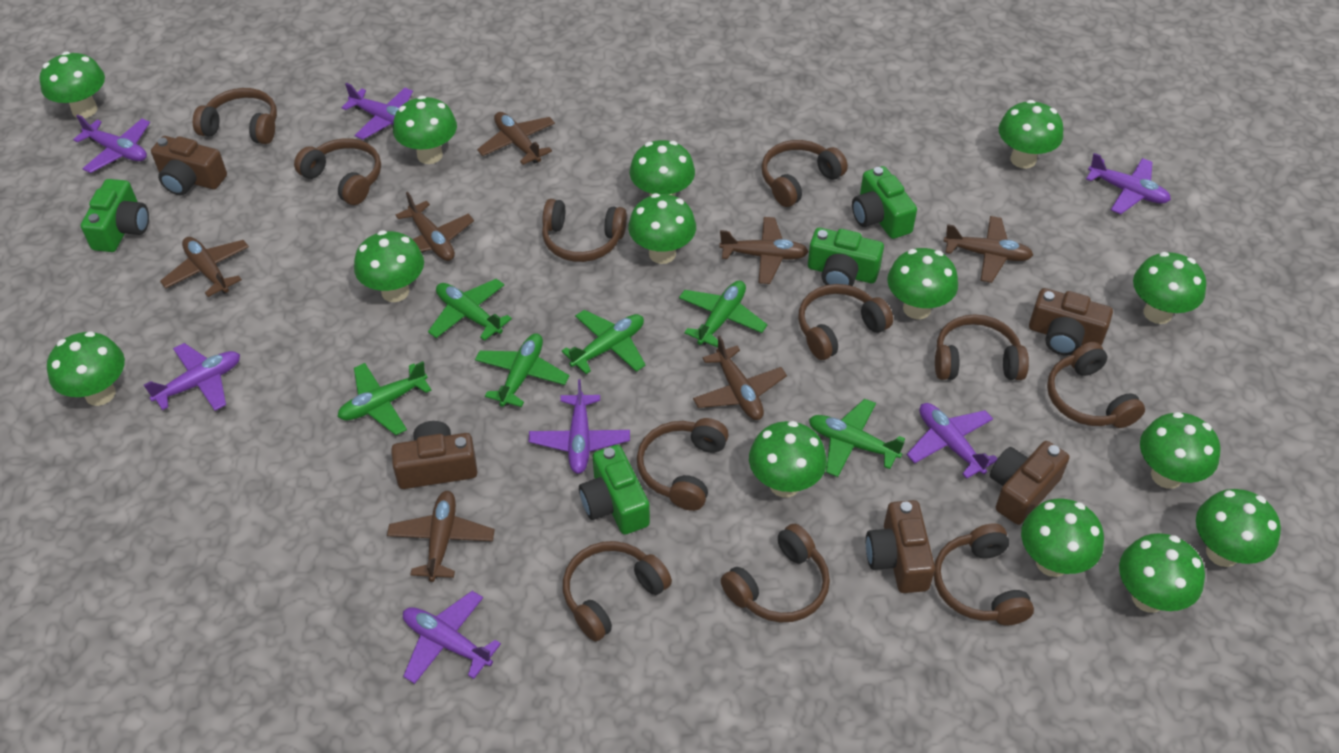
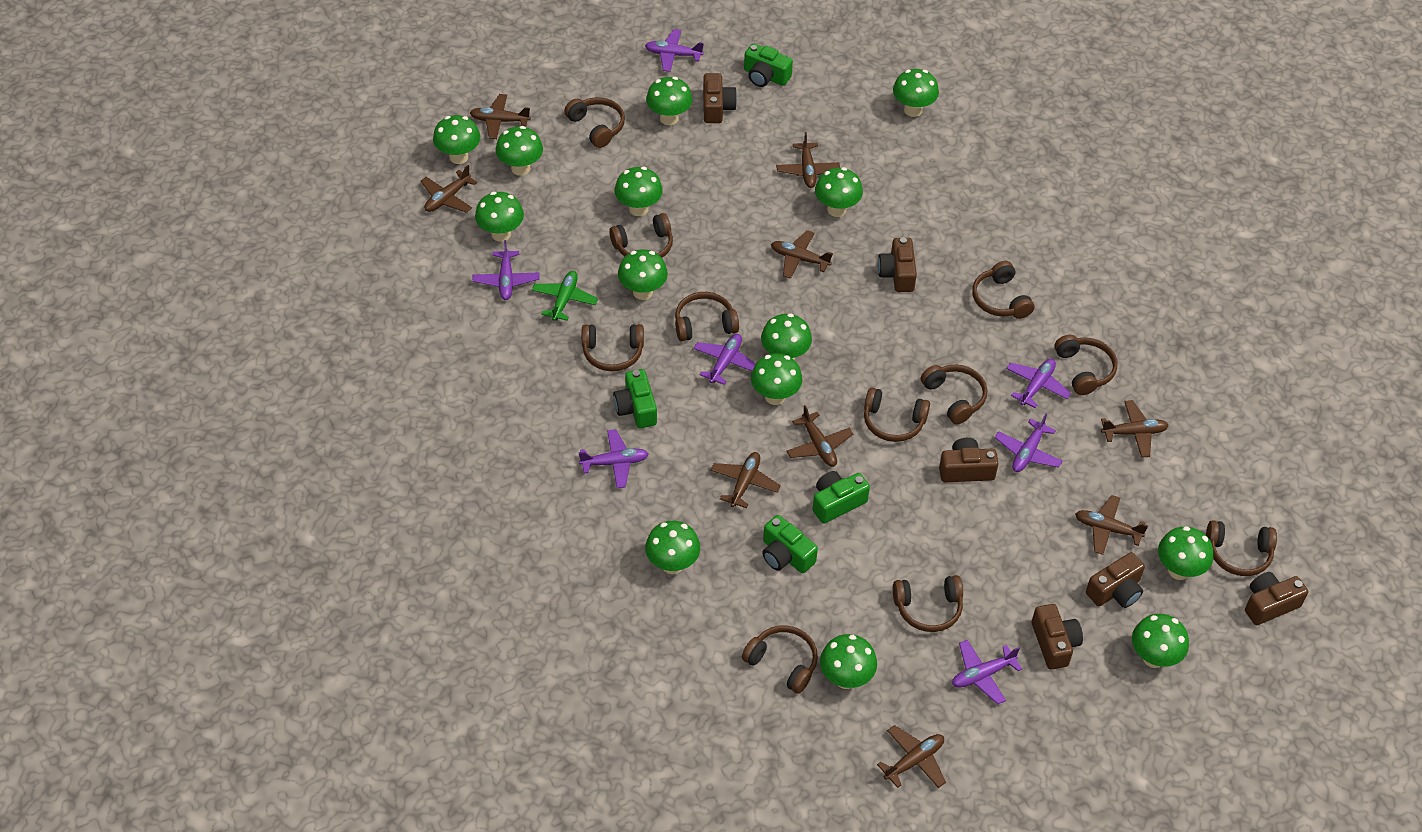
brown camera: 5 -> 6
brown plane: 7 -> 9
green plane: 6 -> 1

